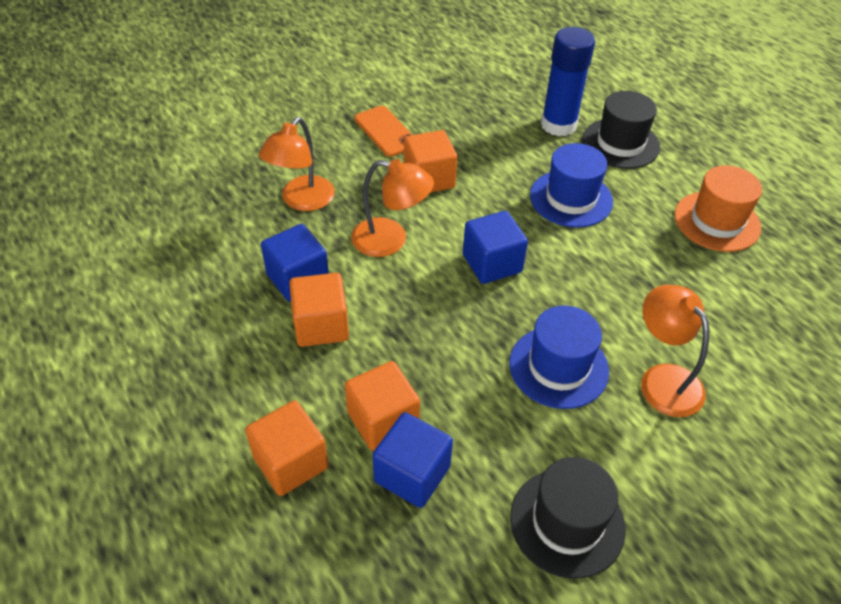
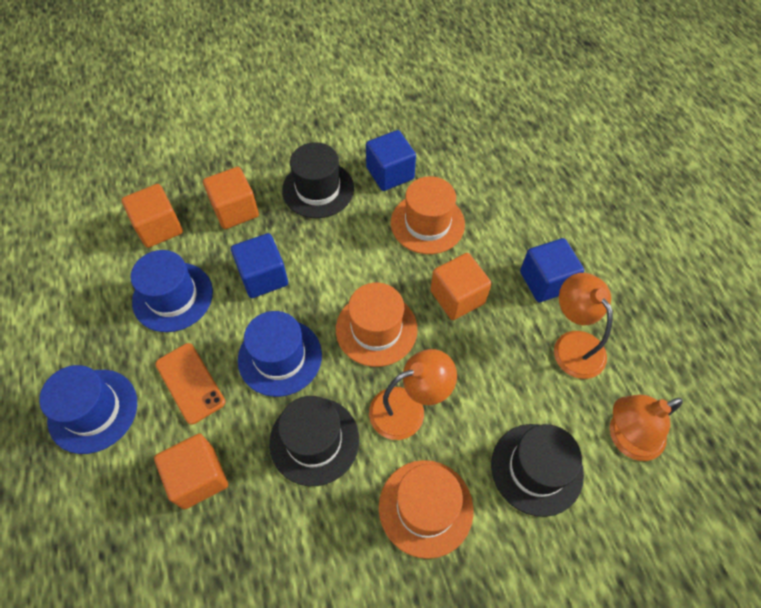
black hat: 2 -> 3
blue glue stick: 1 -> 0
blue hat: 2 -> 3
orange hat: 1 -> 3

